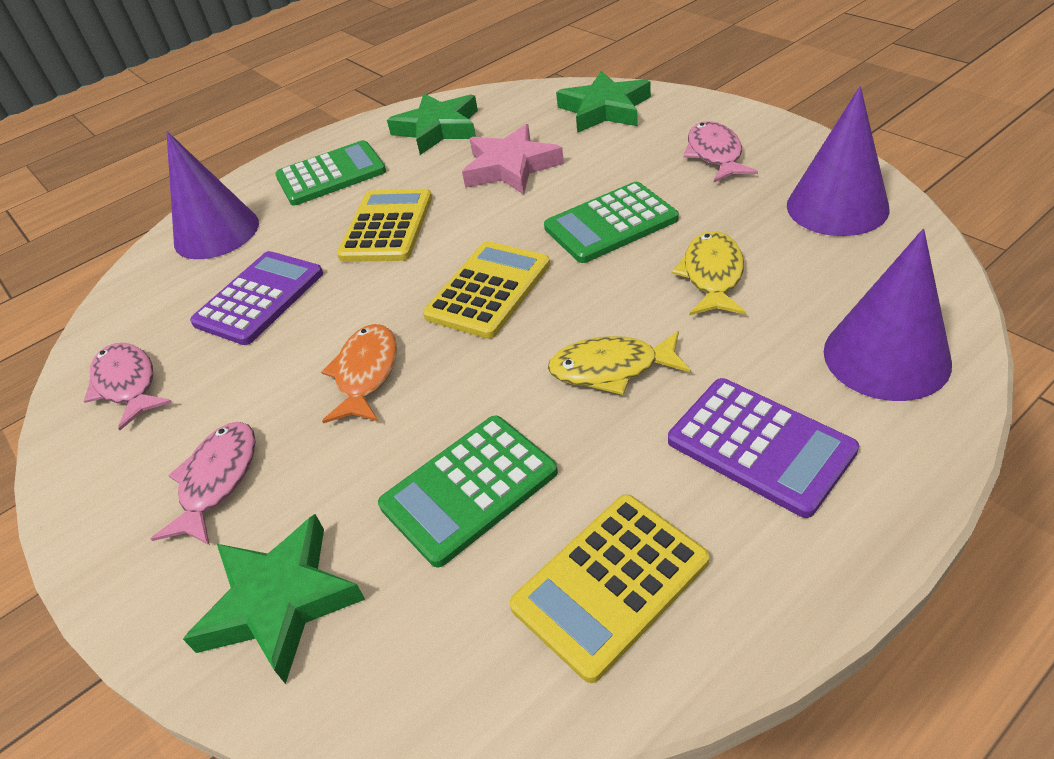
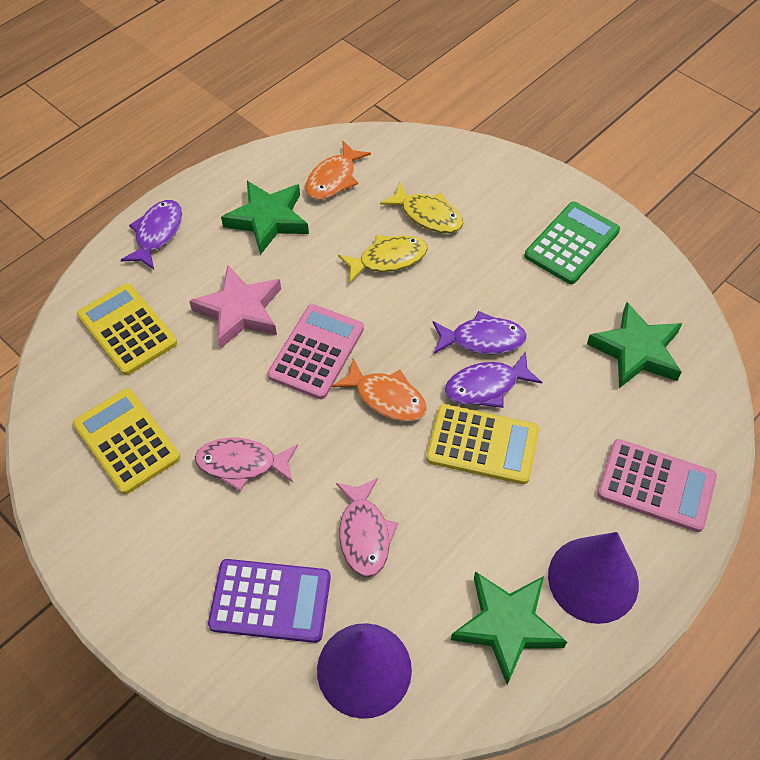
green calculator: 3 -> 1
orange fish: 1 -> 2
pink calculator: 0 -> 2
pink fish: 3 -> 2
purple calculator: 2 -> 1
purple cone: 3 -> 2
purple fish: 0 -> 3

